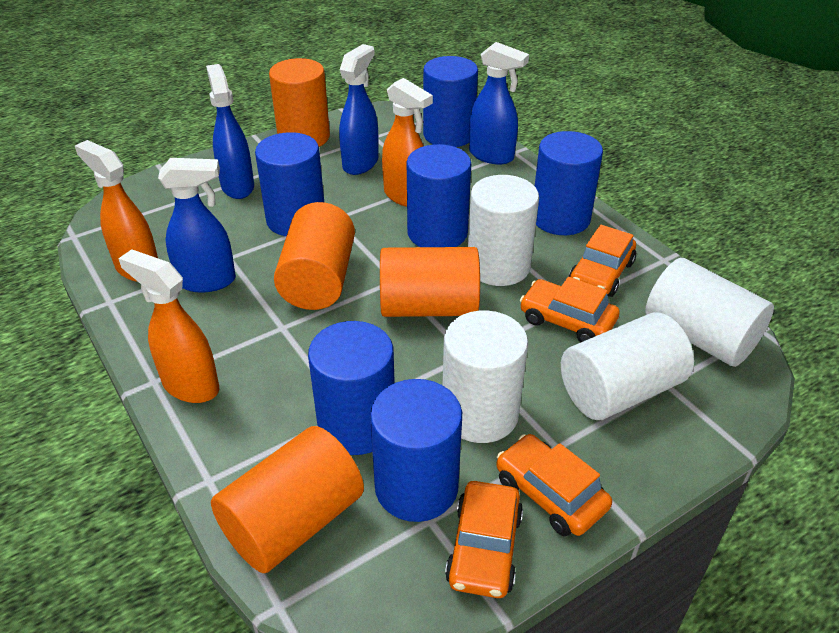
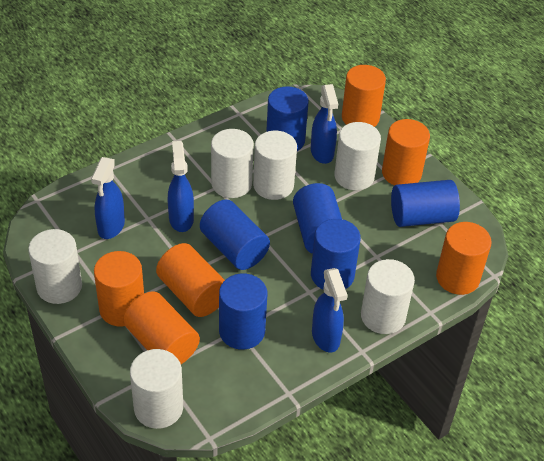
orange car: 4 -> 0
orange cylinder: 4 -> 6
orange spray bottle: 3 -> 0
white cylinder: 4 -> 6

